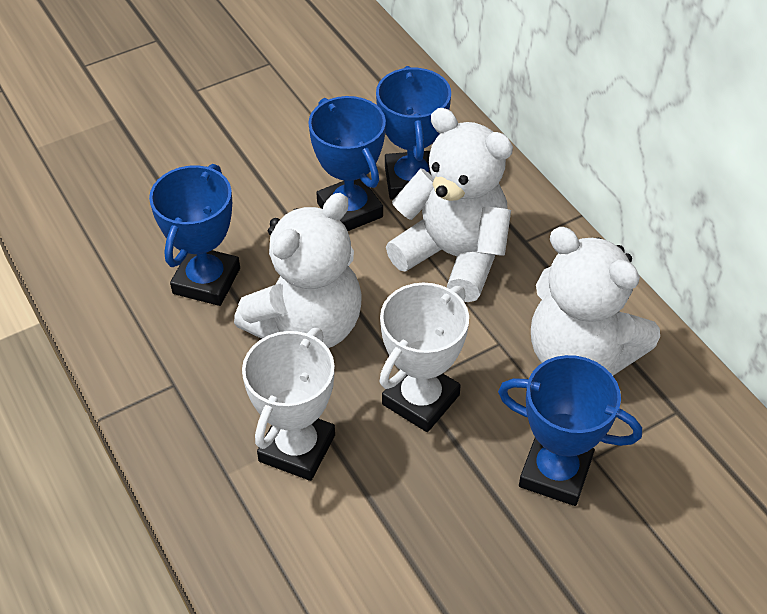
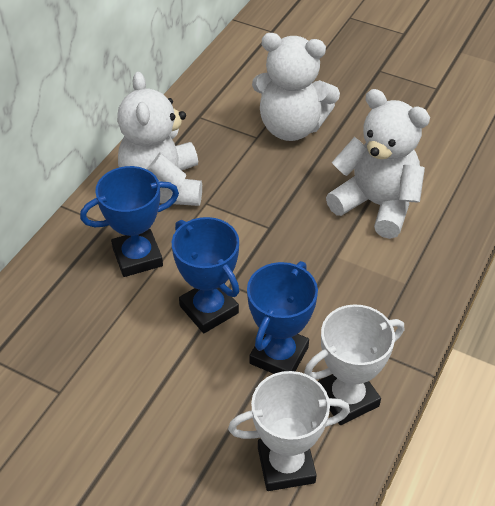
blue trophy: 4 -> 3

